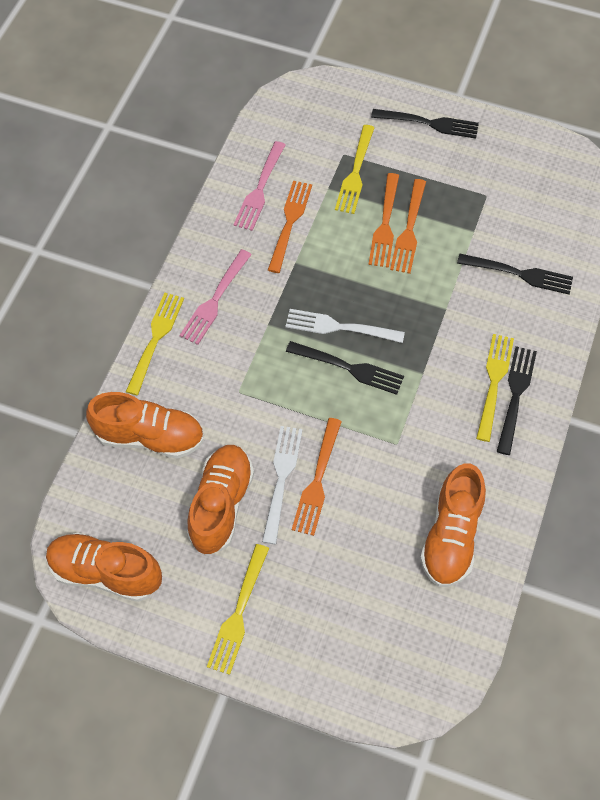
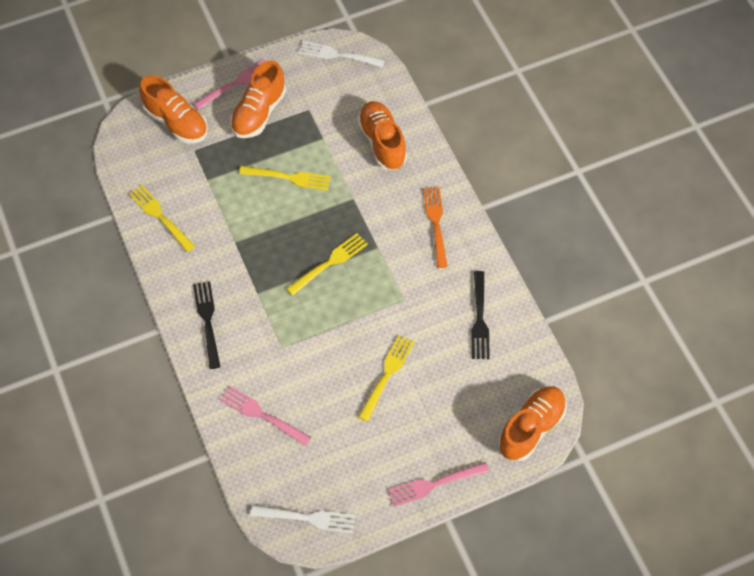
black fork: 4 -> 2
orange fork: 4 -> 1
pink fork: 2 -> 3

